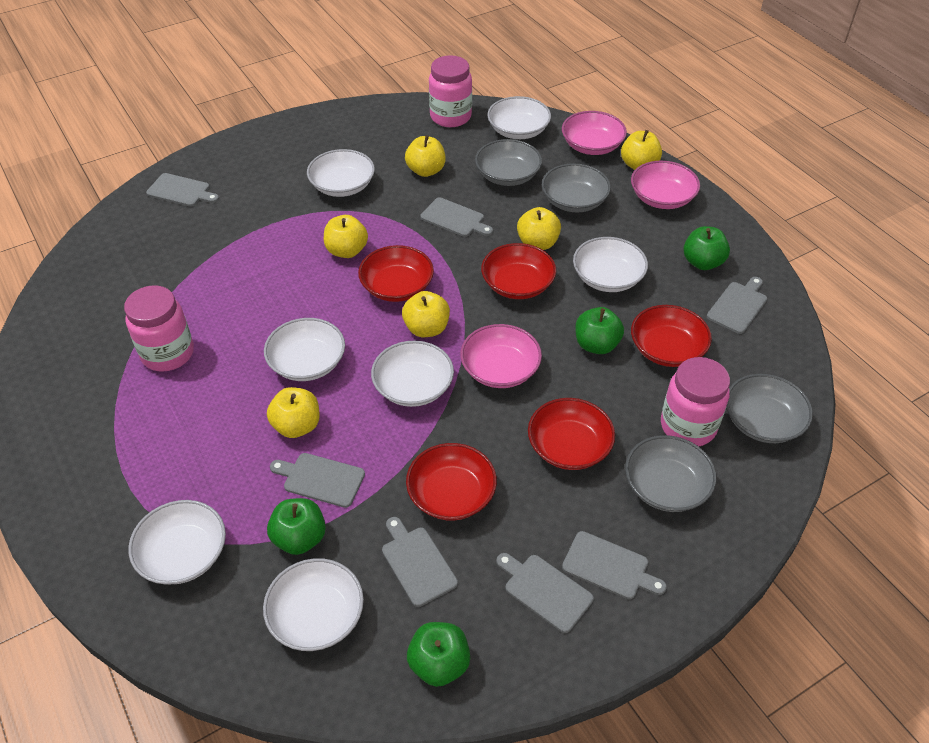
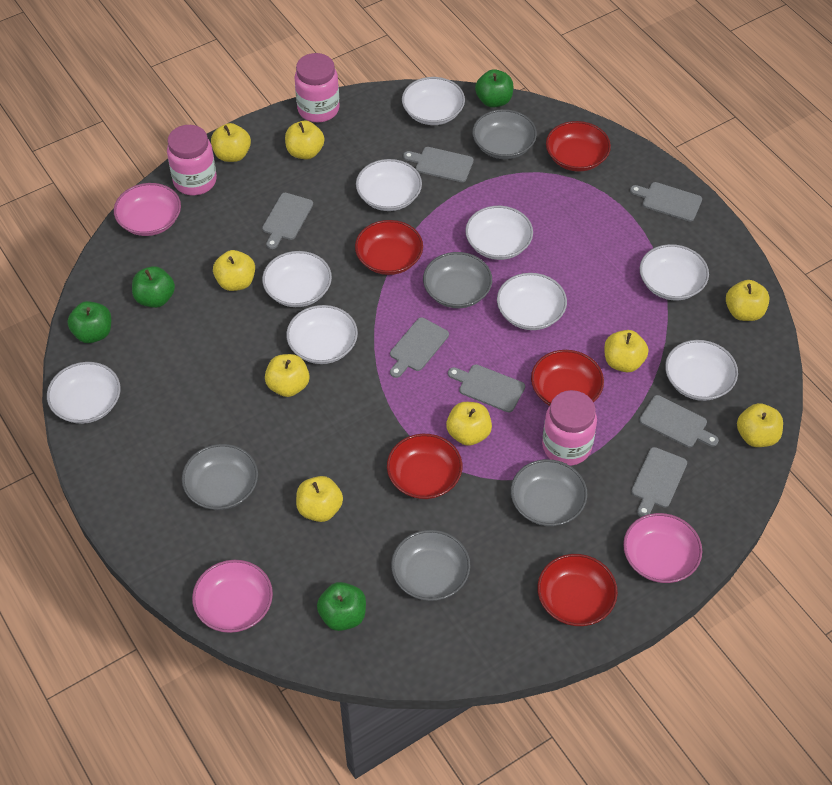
grey bowl: 4 -> 5
white bowl: 7 -> 9
yellow apple: 6 -> 9

